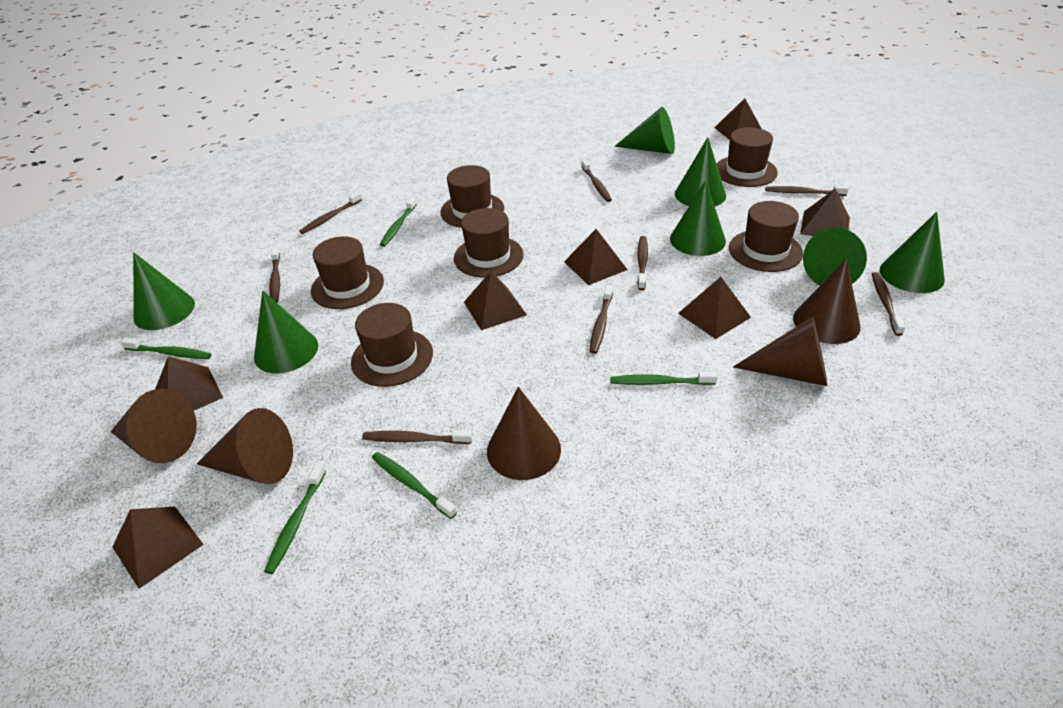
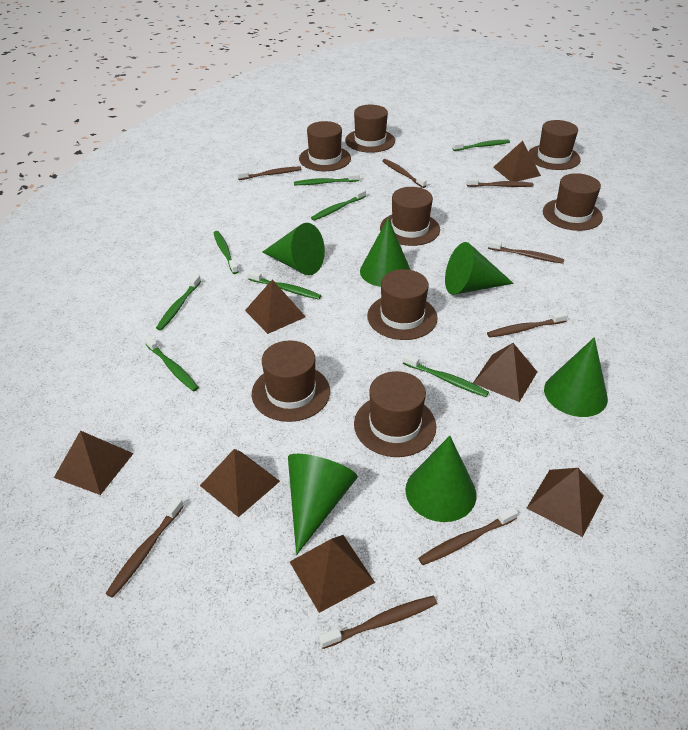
brown cone: 5 -> 0
brown hat: 6 -> 8
green cone: 7 -> 6
green toothbrush: 5 -> 8

